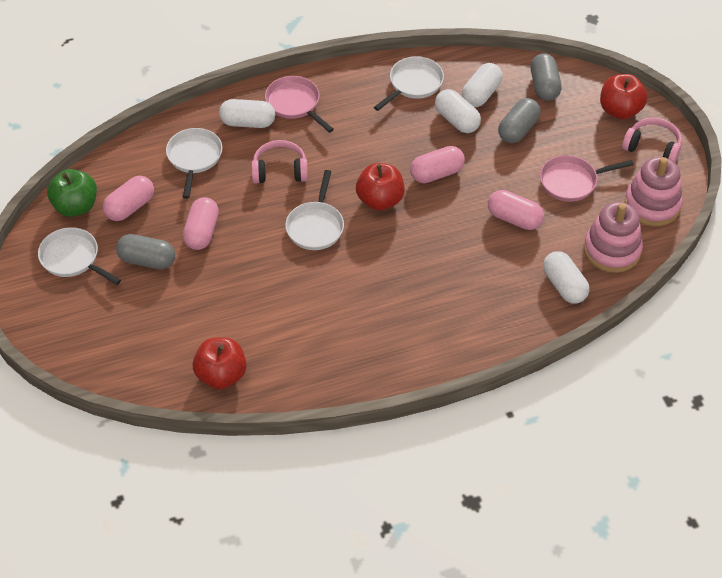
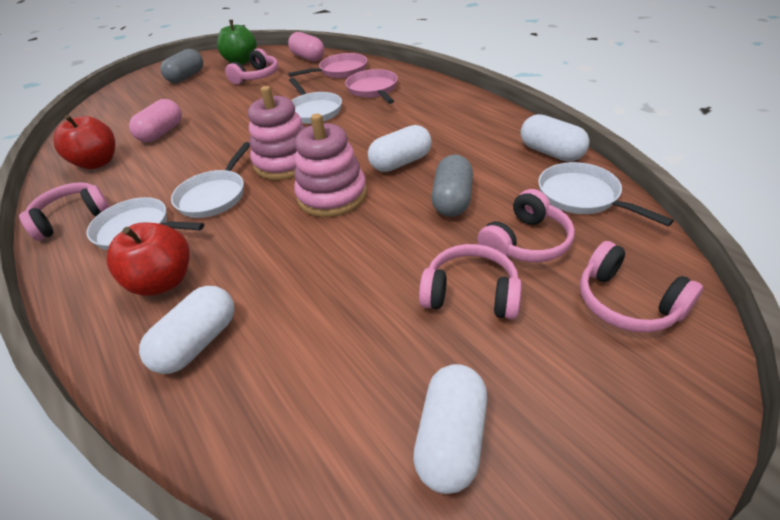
grey capsule: 3 -> 2
pink capsule: 4 -> 2
pink headphones: 2 -> 5
red apple: 3 -> 2

